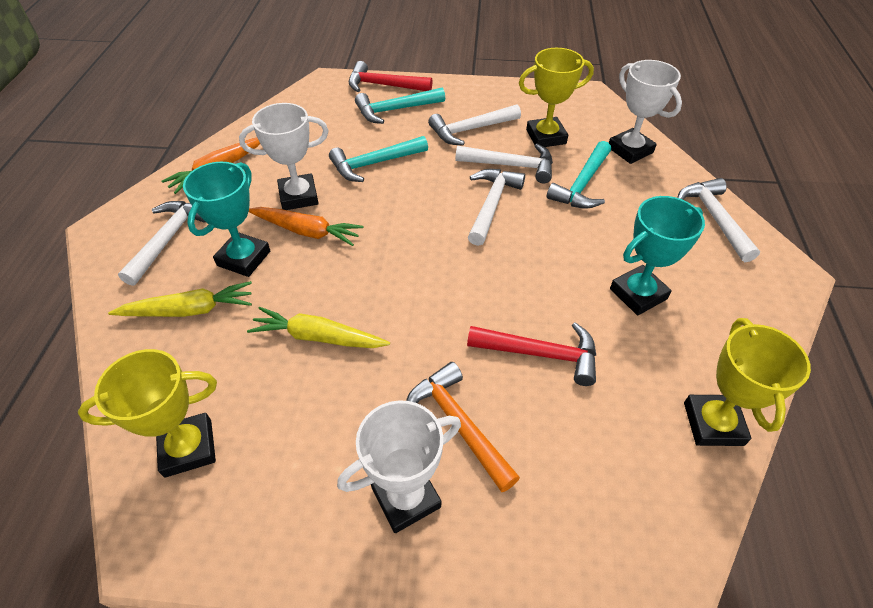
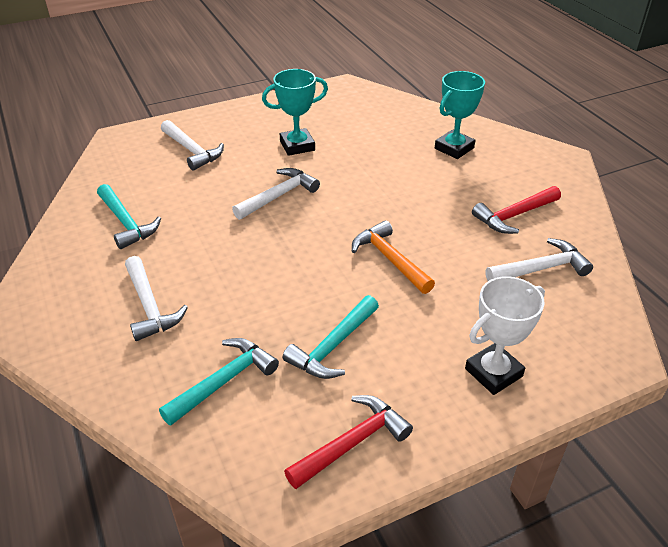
orange carrot: 2 -> 0
white hammer: 5 -> 4
white trophy: 3 -> 1
yellow carrot: 2 -> 0
yellow trophy: 3 -> 0

